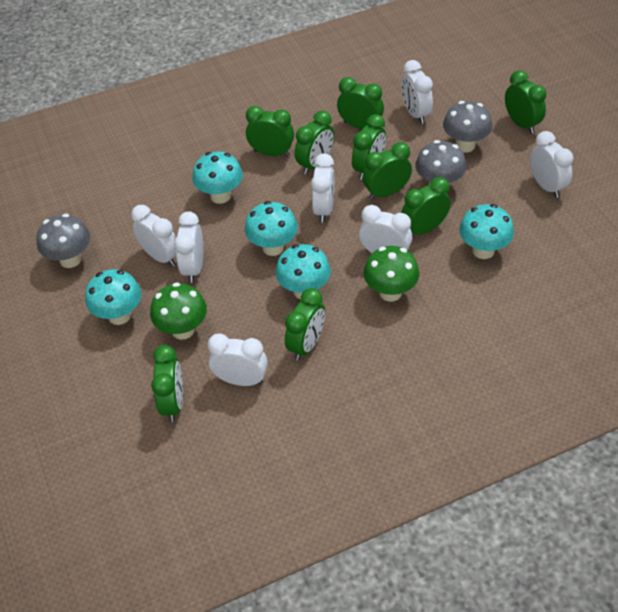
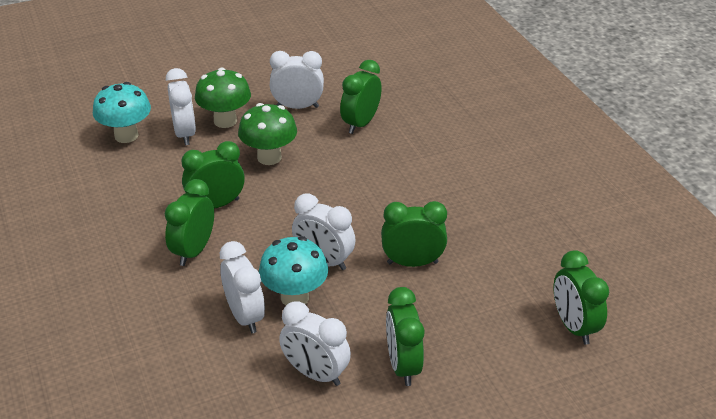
green clock: 9 -> 6
grey mushroom: 3 -> 0
turquoise mushroom: 5 -> 2
white clock: 7 -> 5

